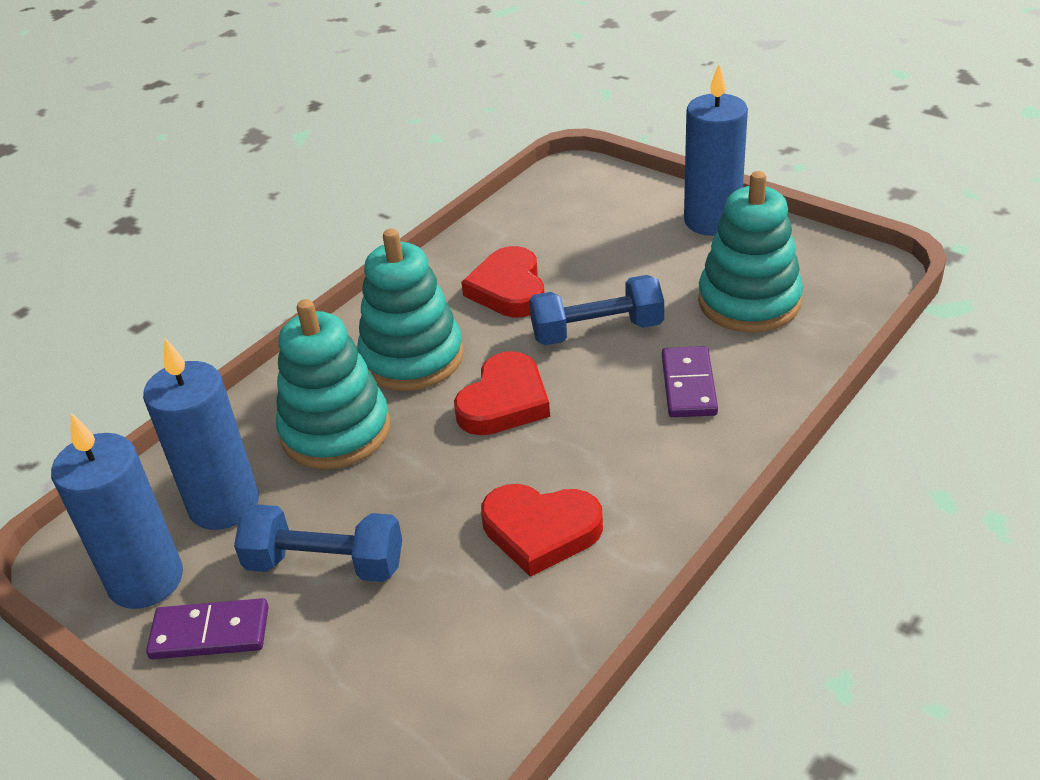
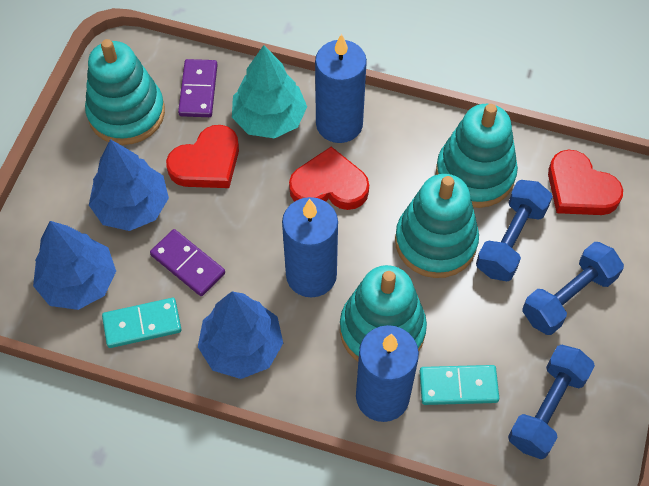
blue dumbbell: 2 -> 3
blue tree: 0 -> 3
turquoise domino: 0 -> 2
turquoise stacking toy: 3 -> 4
turquoise tree: 0 -> 1

